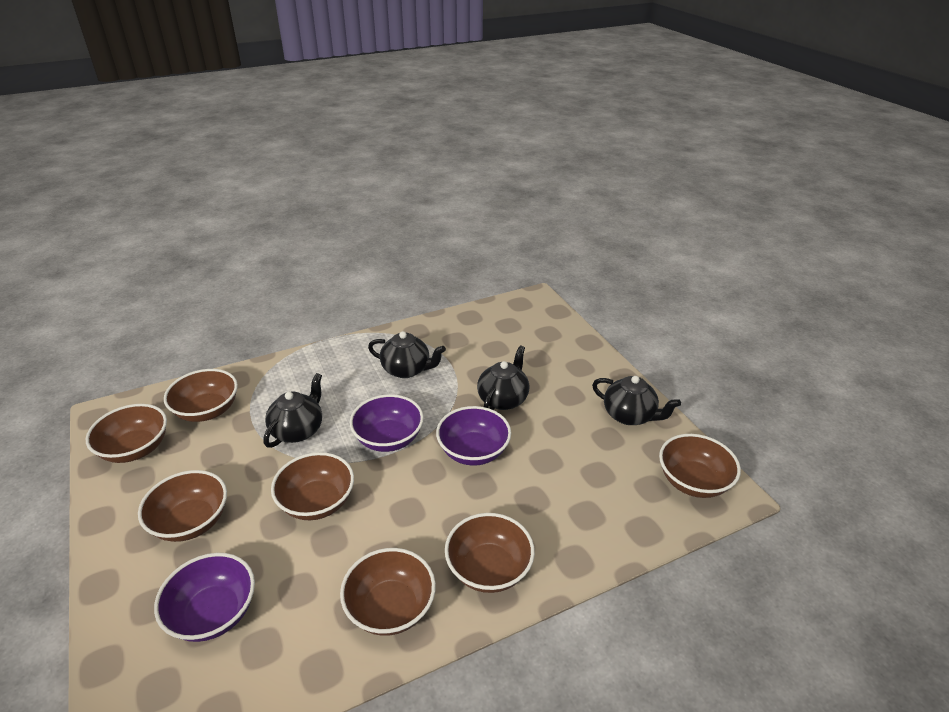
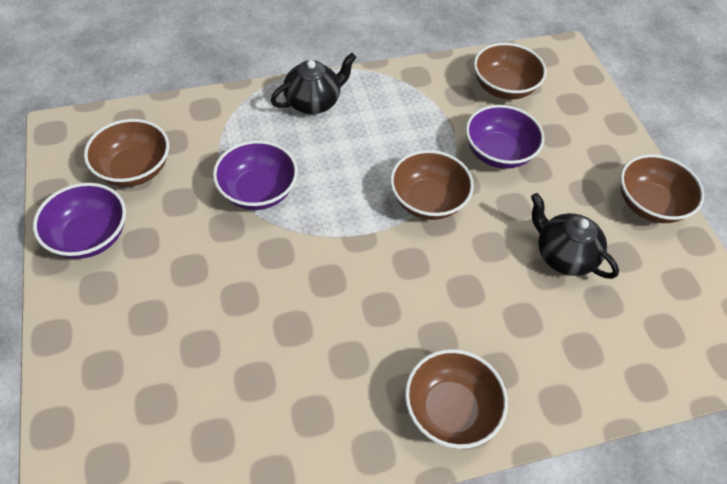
black teapot: 4 -> 2
brown bowl: 7 -> 5

